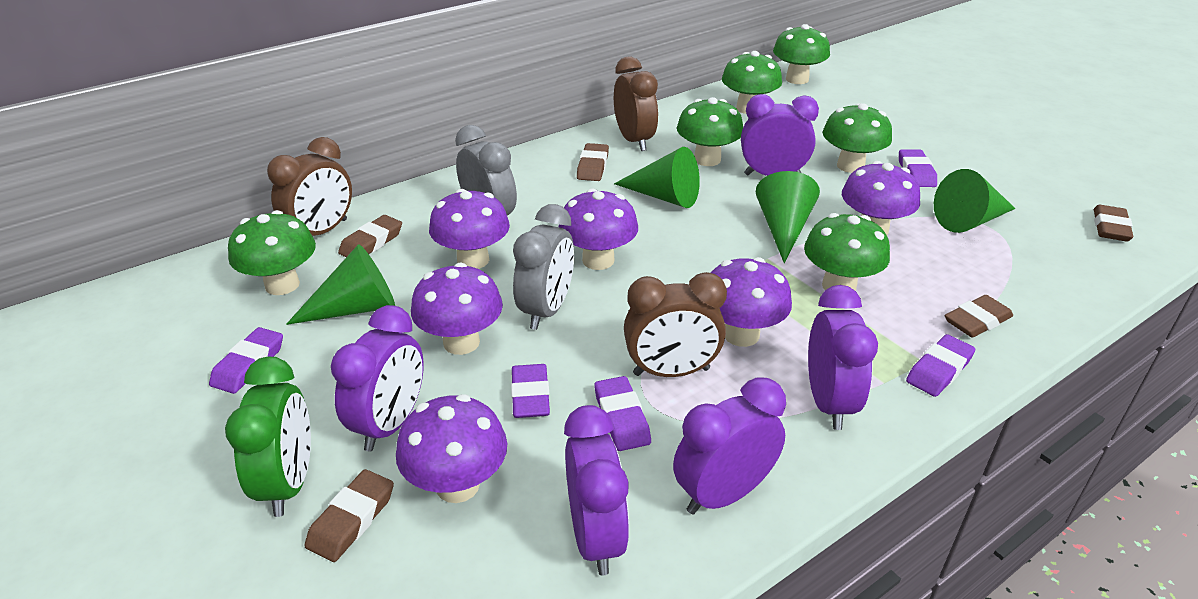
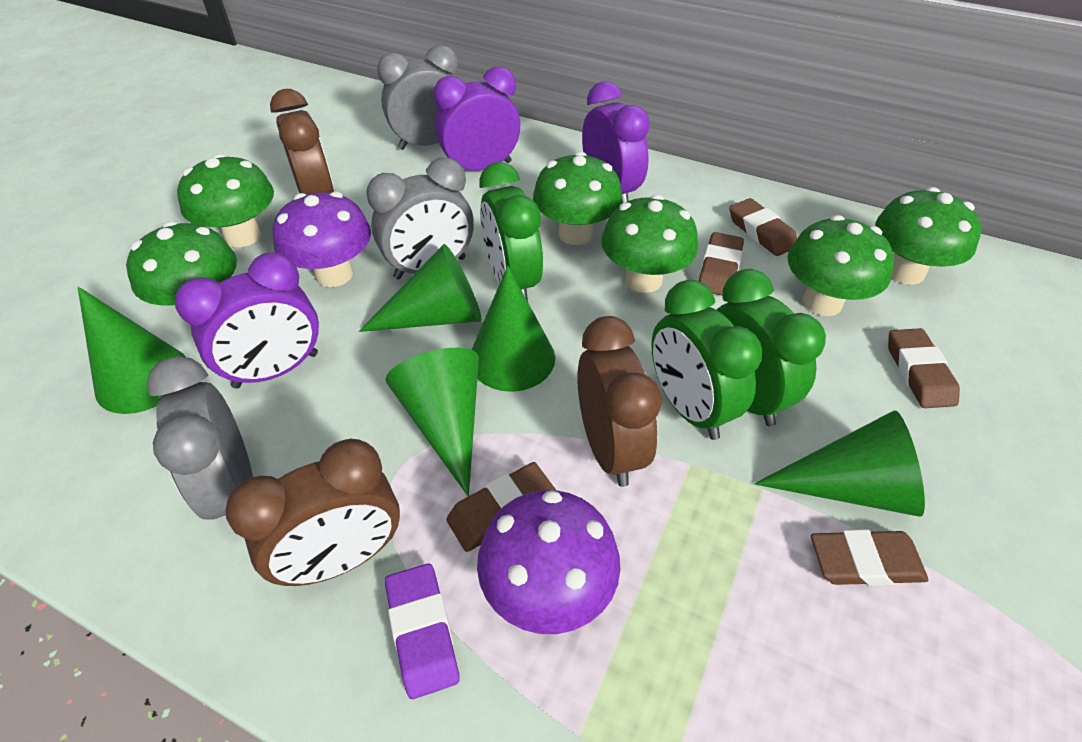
green clock: 1 -> 3
green cone: 4 -> 5
grey clock: 2 -> 3
purple clock: 5 -> 3
purple eraser: 5 -> 1
purple mushroom: 6 -> 2

